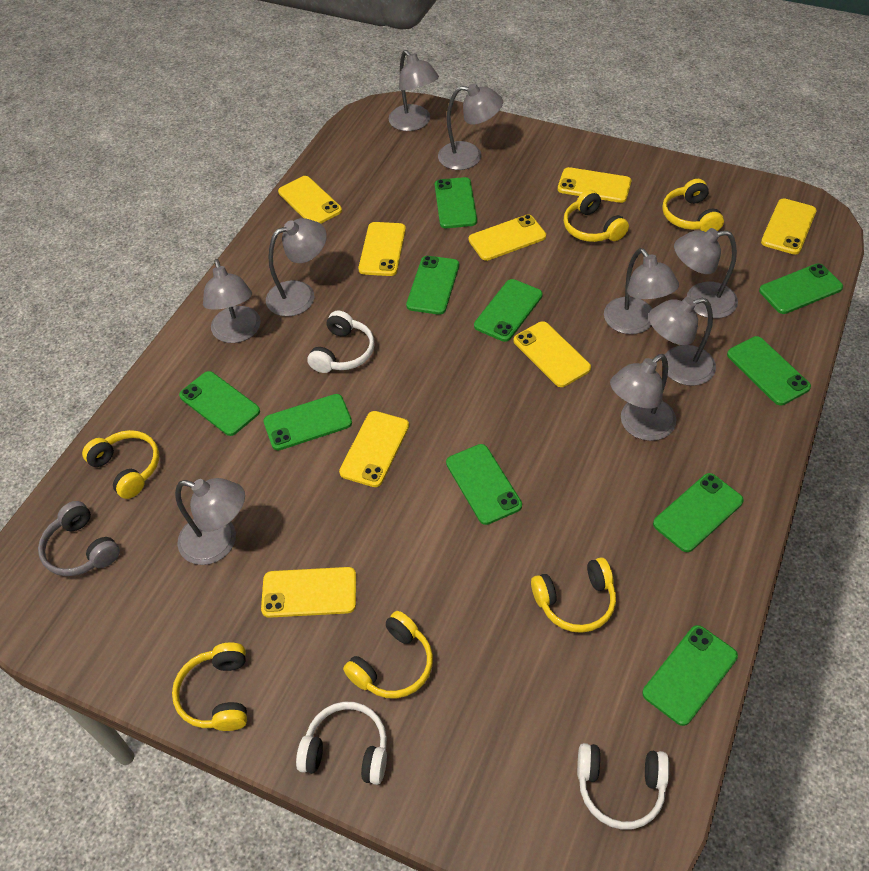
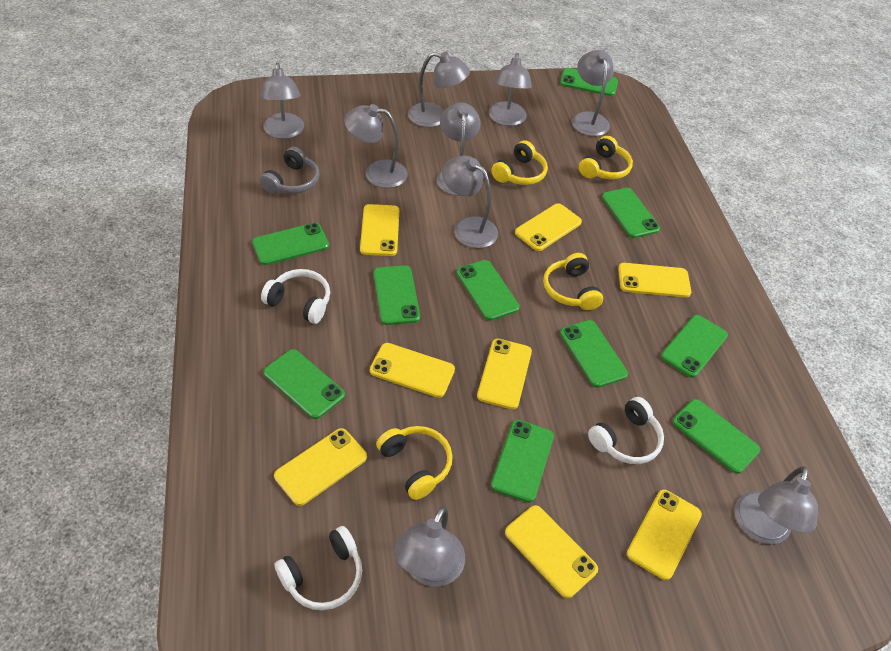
yellow headphones: 6 -> 4

